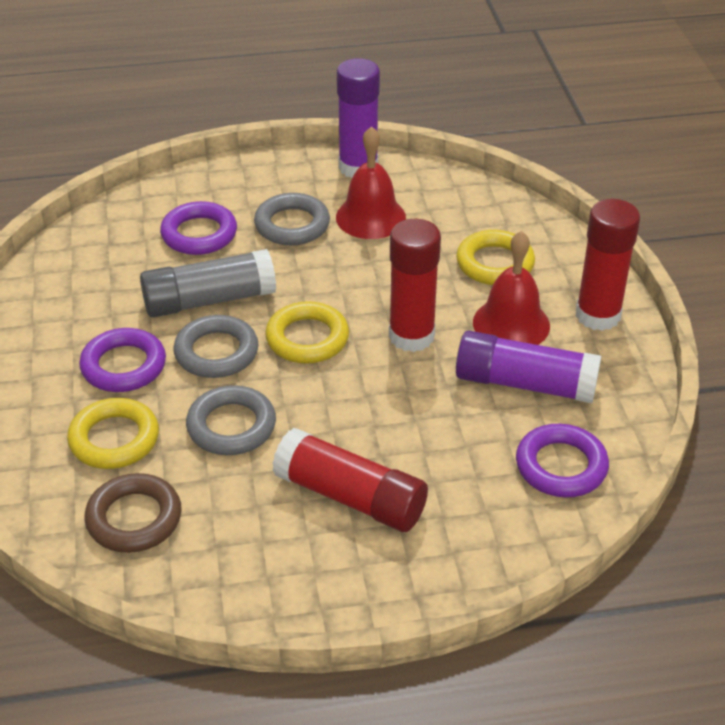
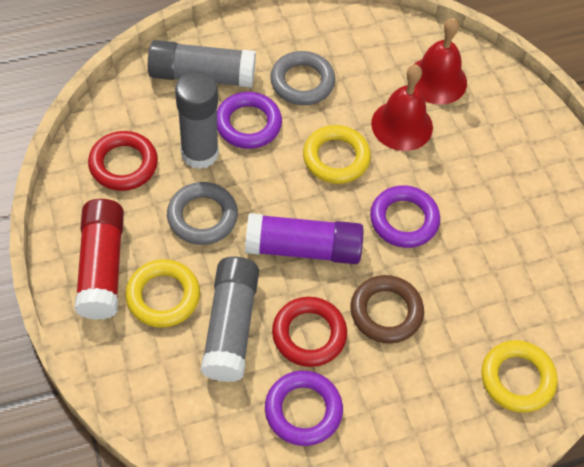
grey glue stick: 1 -> 3
grey ring: 3 -> 2
purple glue stick: 2 -> 1
red glue stick: 3 -> 1
red ring: 0 -> 2

